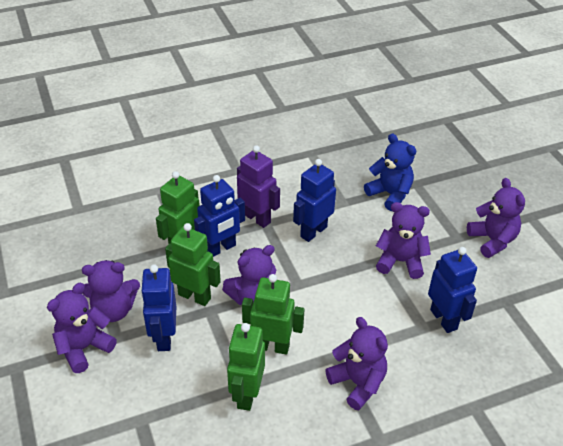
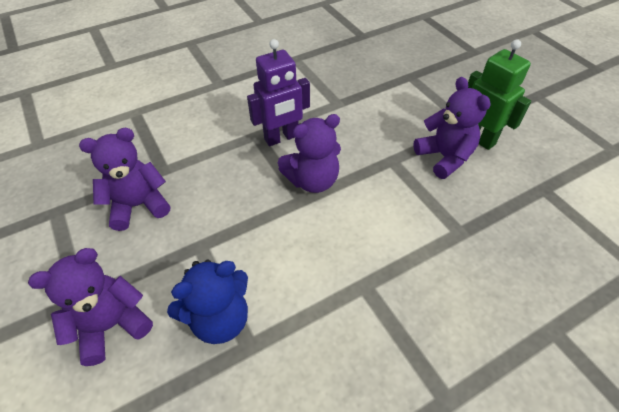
blue robot: 4 -> 0
green robot: 4 -> 1
purple teddy bear: 6 -> 4

